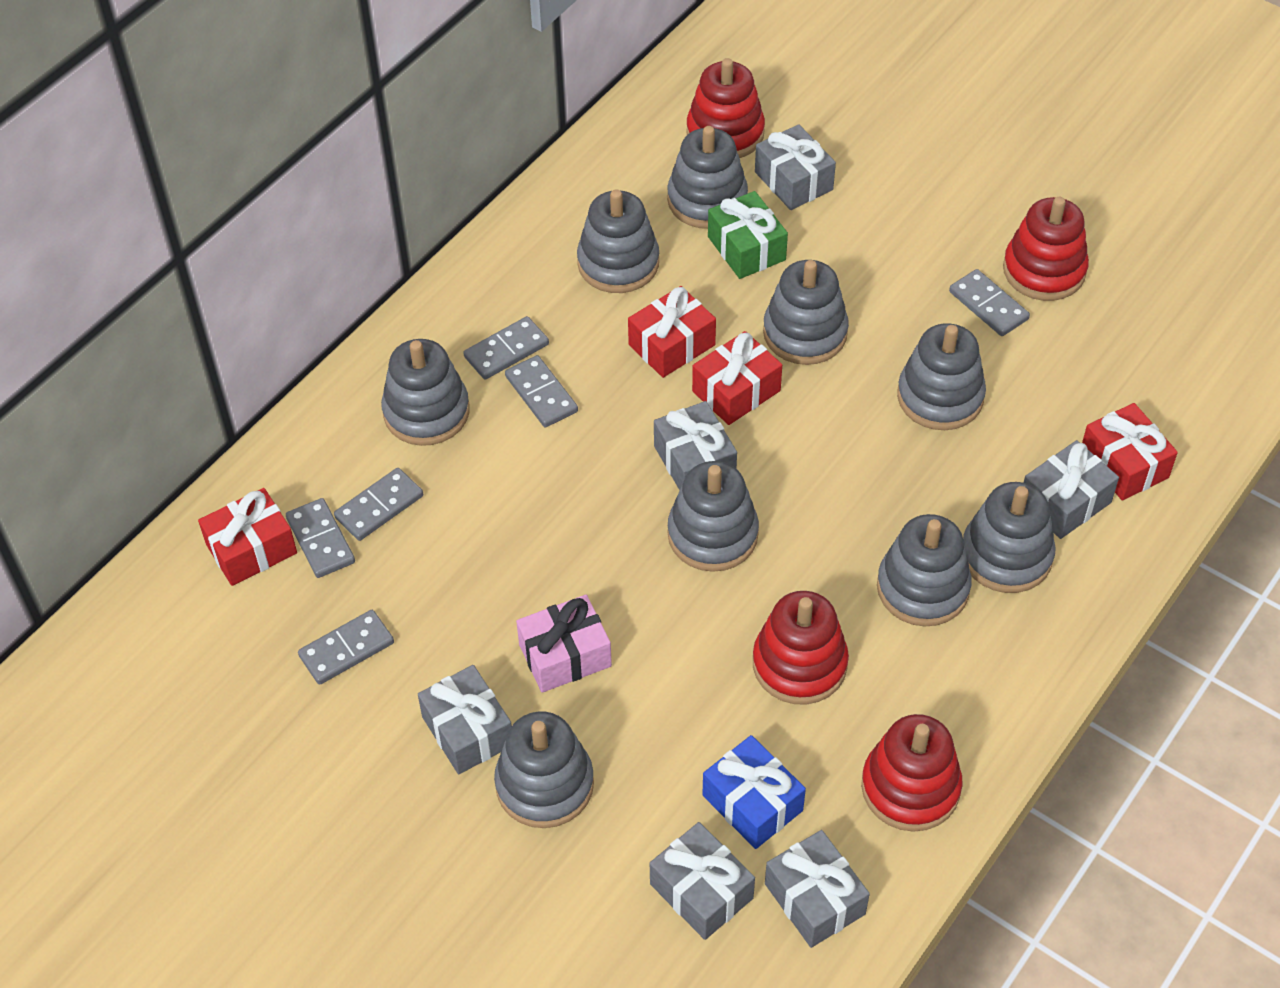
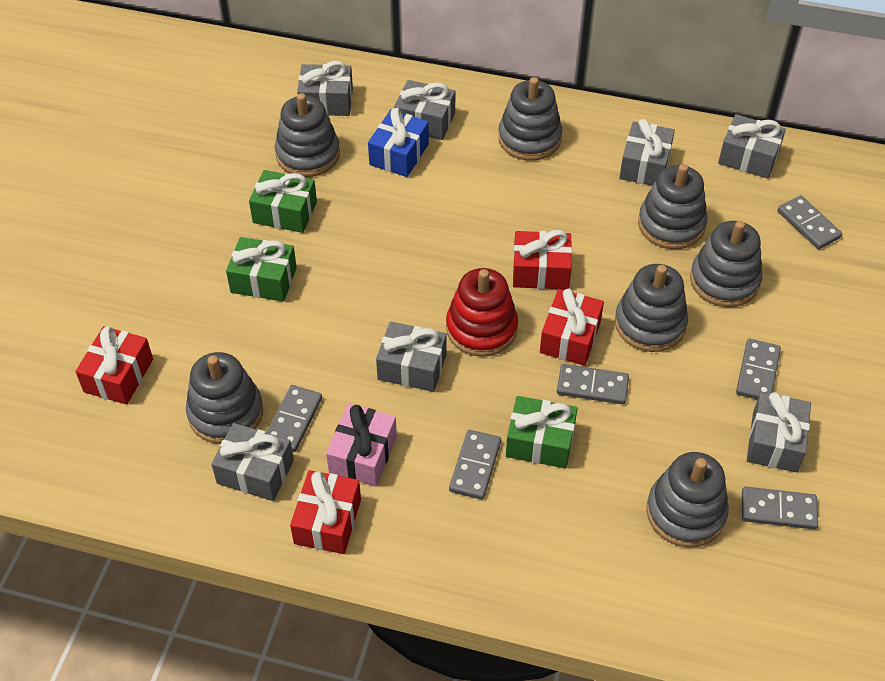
green gift: 1 -> 3
grey gift: 6 -> 7
grey stacking toy: 9 -> 7
red stacking toy: 4 -> 1

